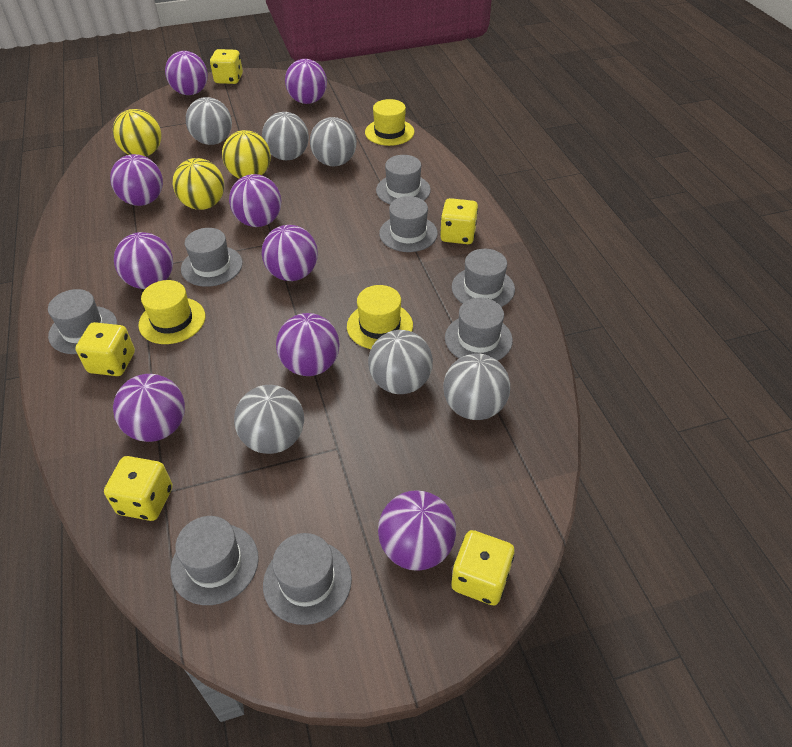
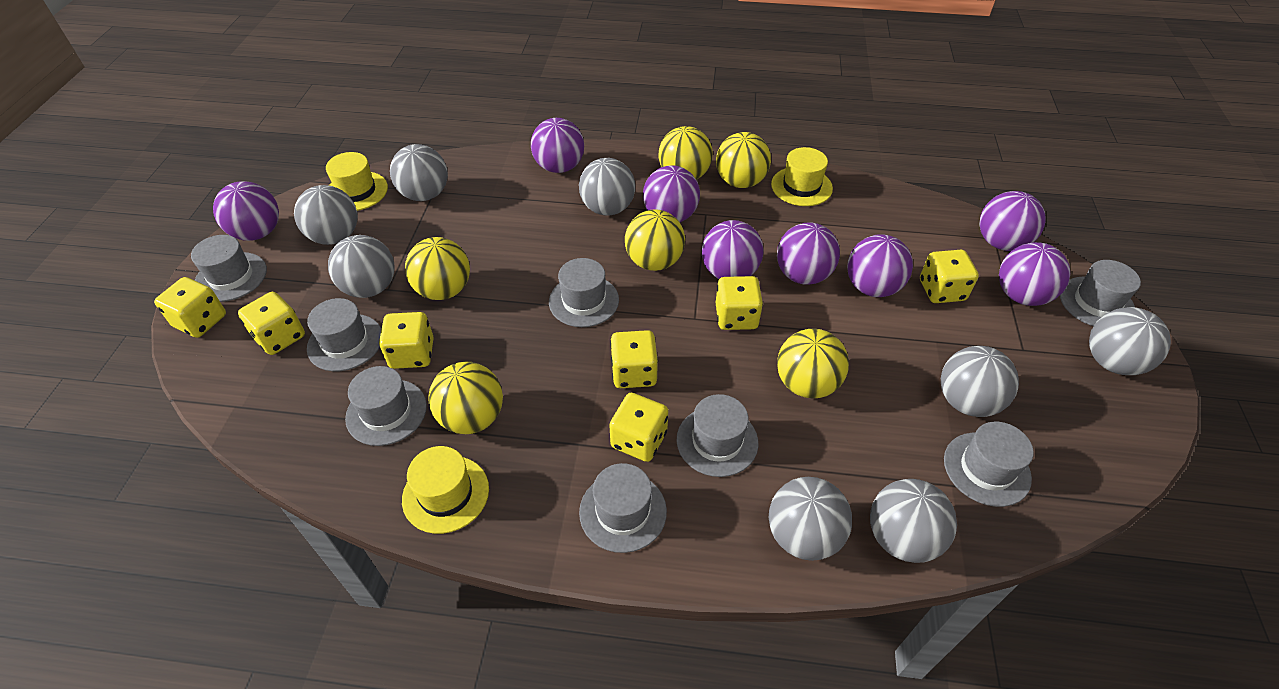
grey ball: 6 -> 8
purple ball: 9 -> 8
yellow ball: 3 -> 6
yellow dice: 5 -> 7

